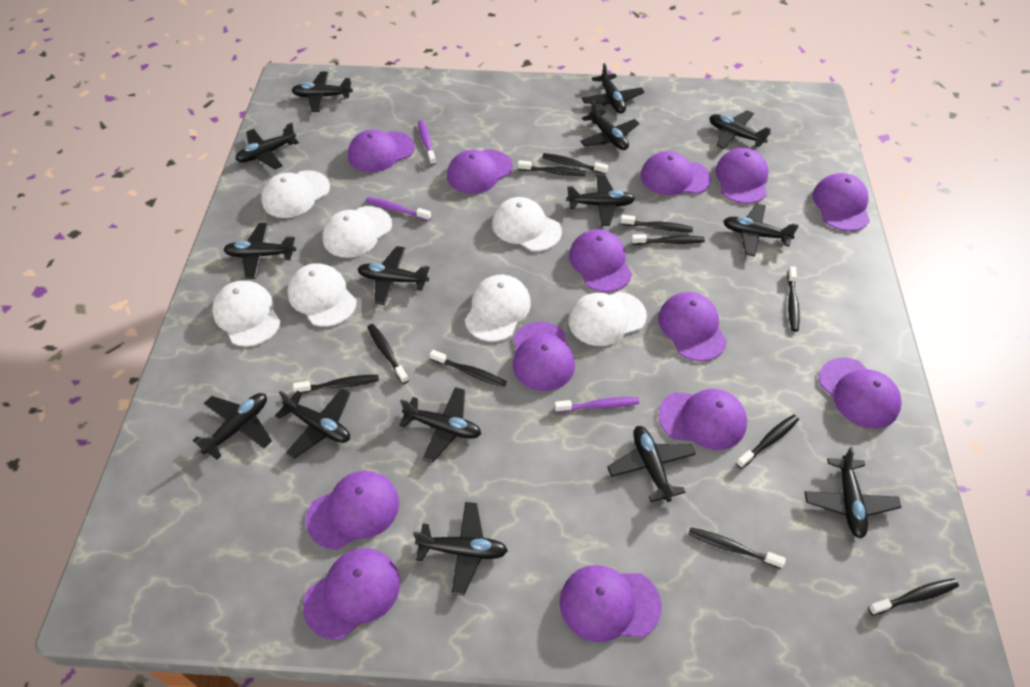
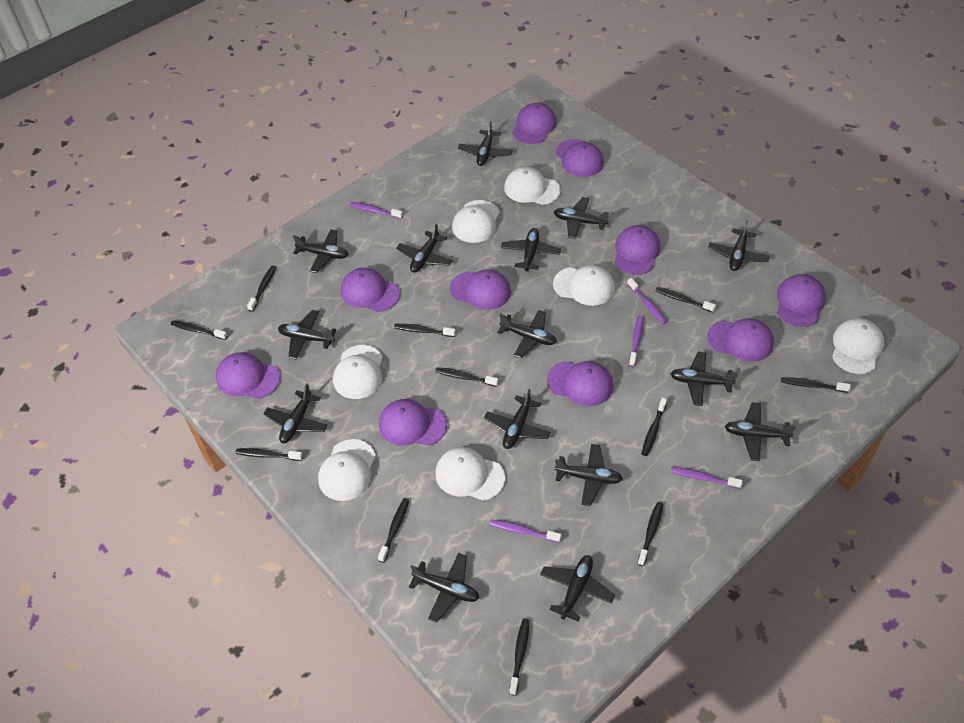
purple cap: 13 -> 10
purple toothbrush: 3 -> 5

